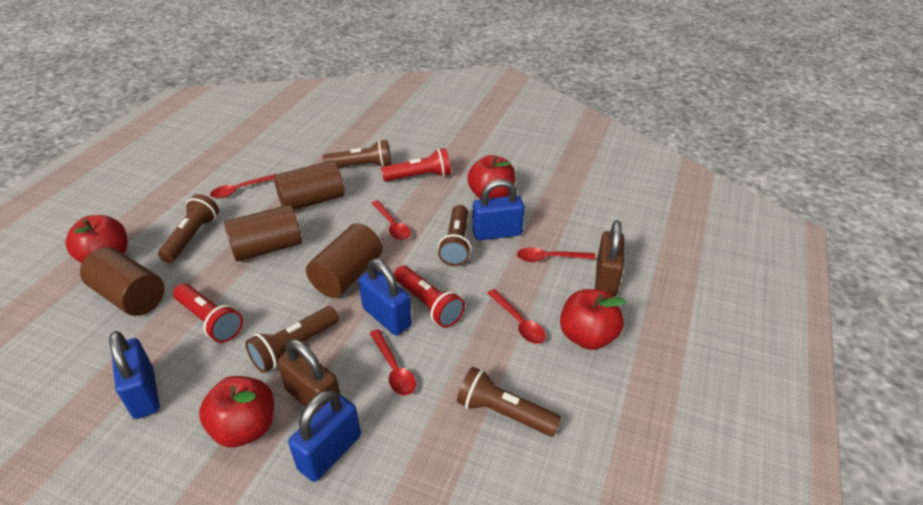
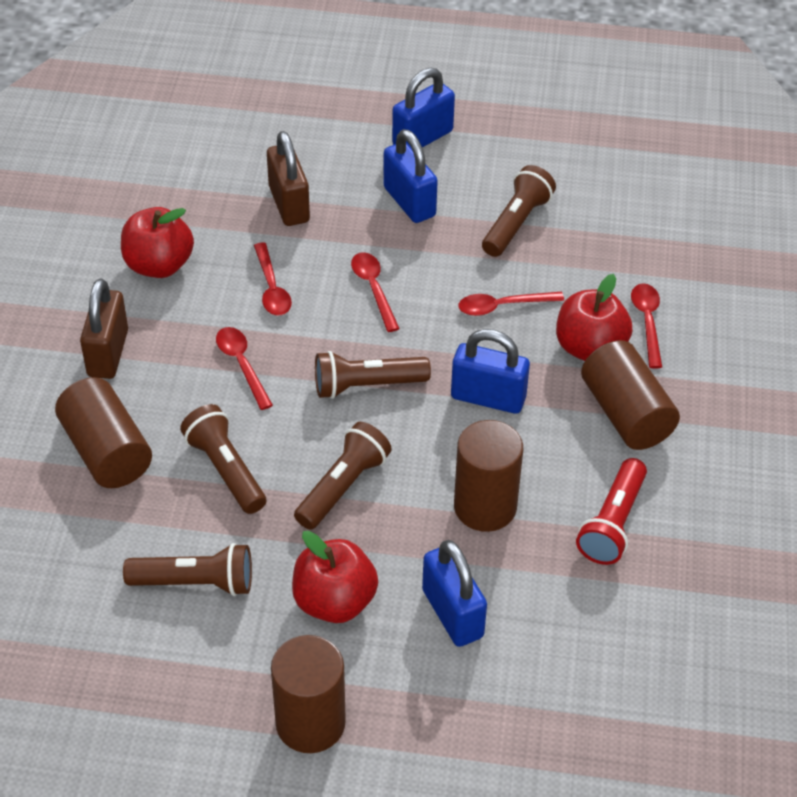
red apple: 4 -> 3
red flashlight: 3 -> 1

